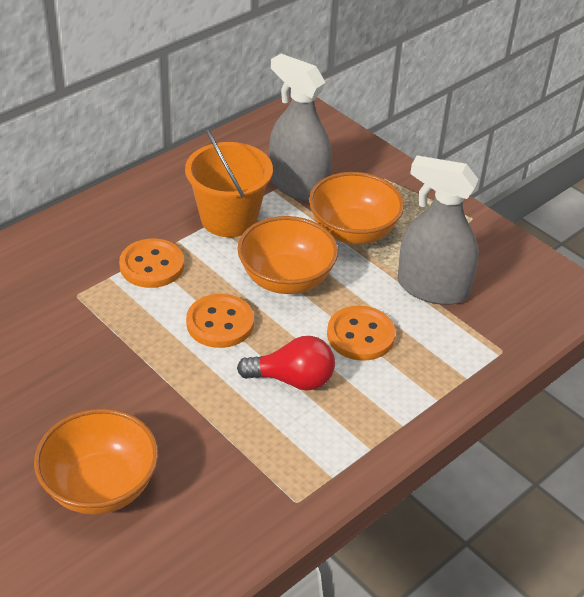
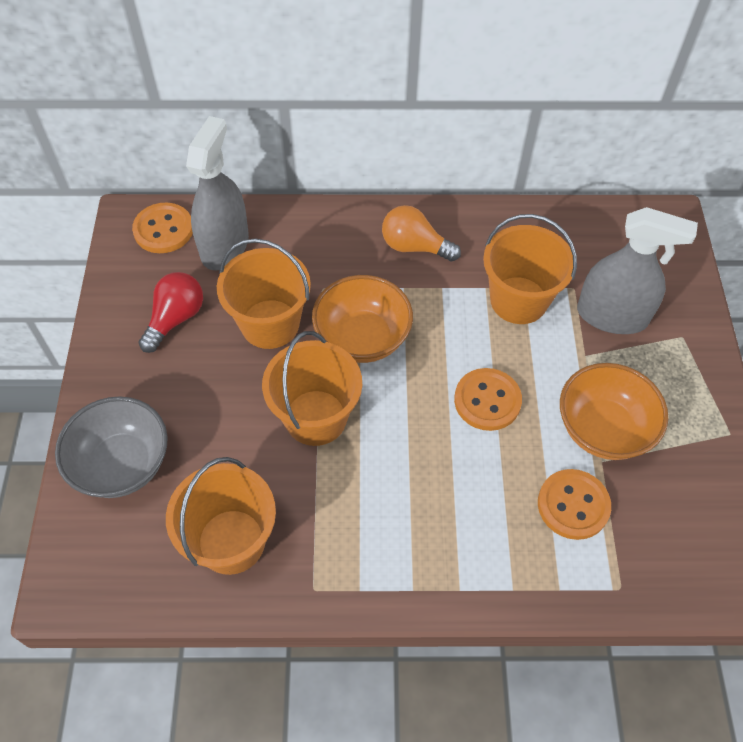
grey bowl: 0 -> 1
orange bowl: 3 -> 2
orange bucket: 1 -> 4
orange light bulb: 0 -> 1

